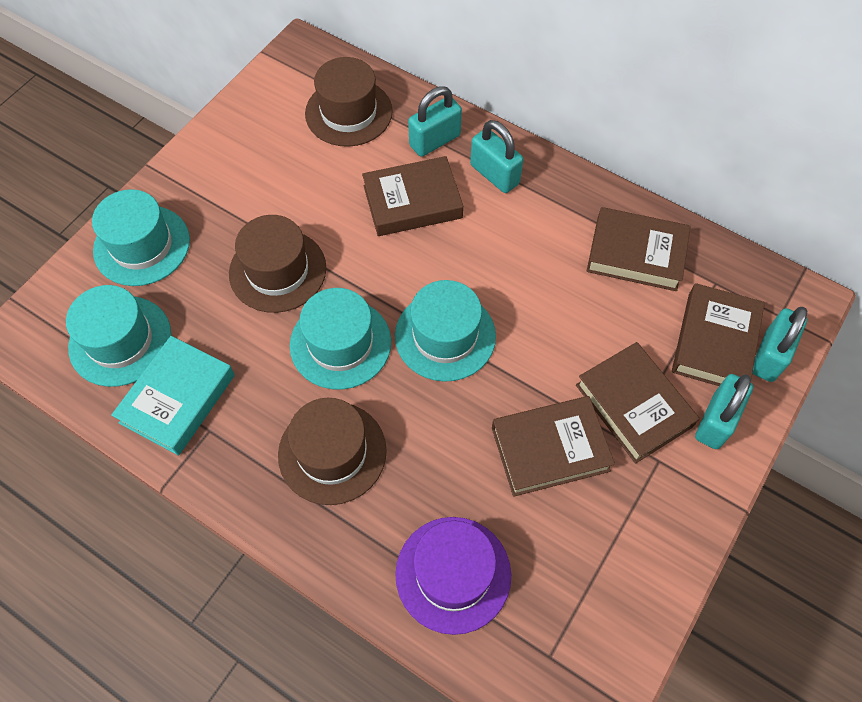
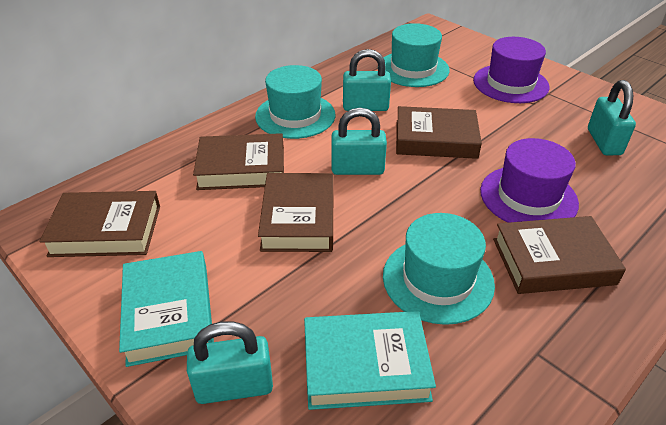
brown hat: 3 -> 0
purple hat: 1 -> 2
turquoise book: 1 -> 2
turquoise hat: 4 -> 3

